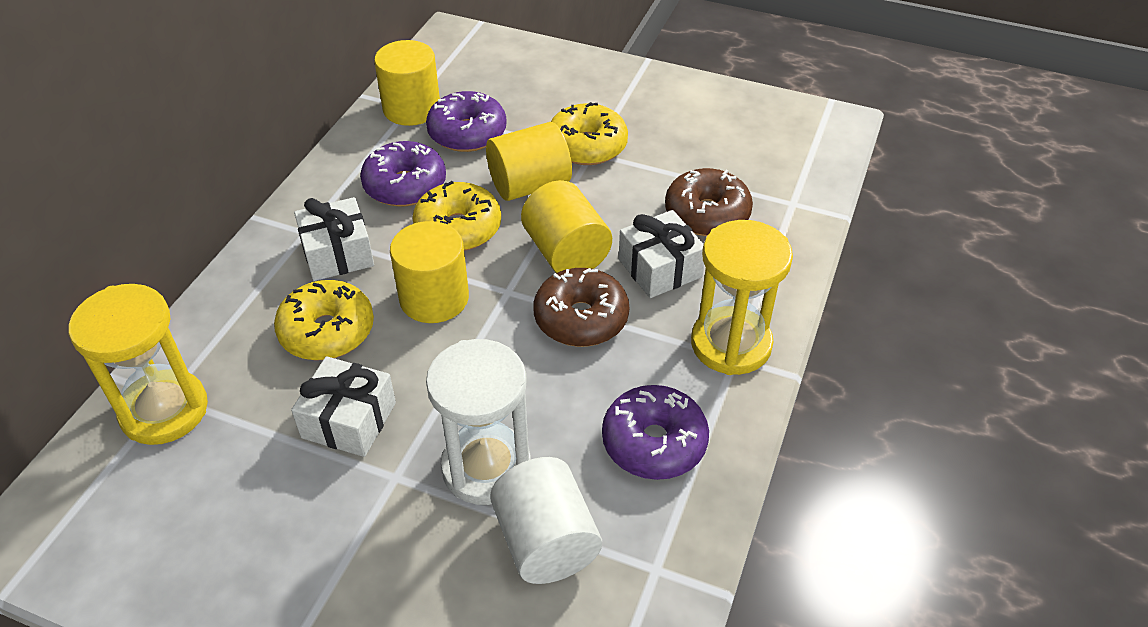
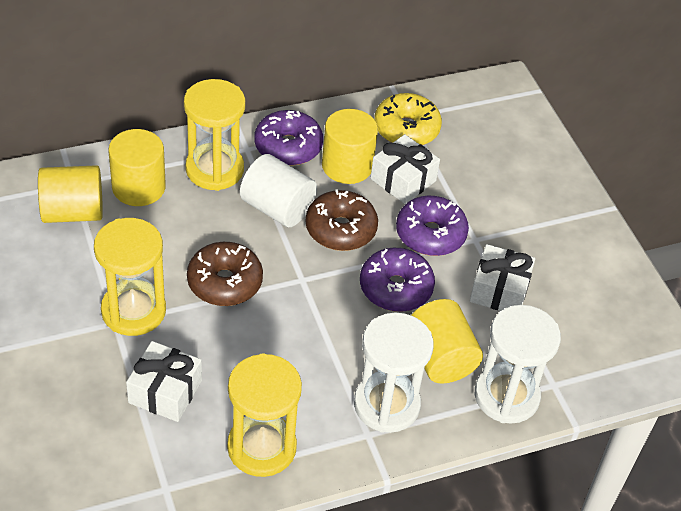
white hourglass: 1 -> 2
yellow donut: 3 -> 1
yellow hourglass: 2 -> 3

